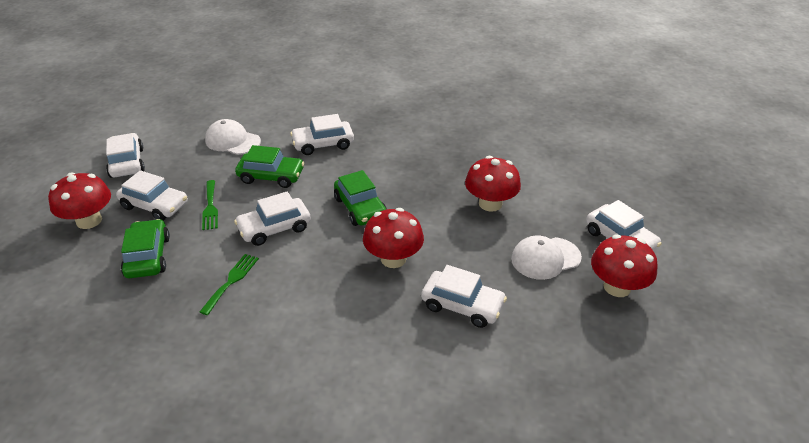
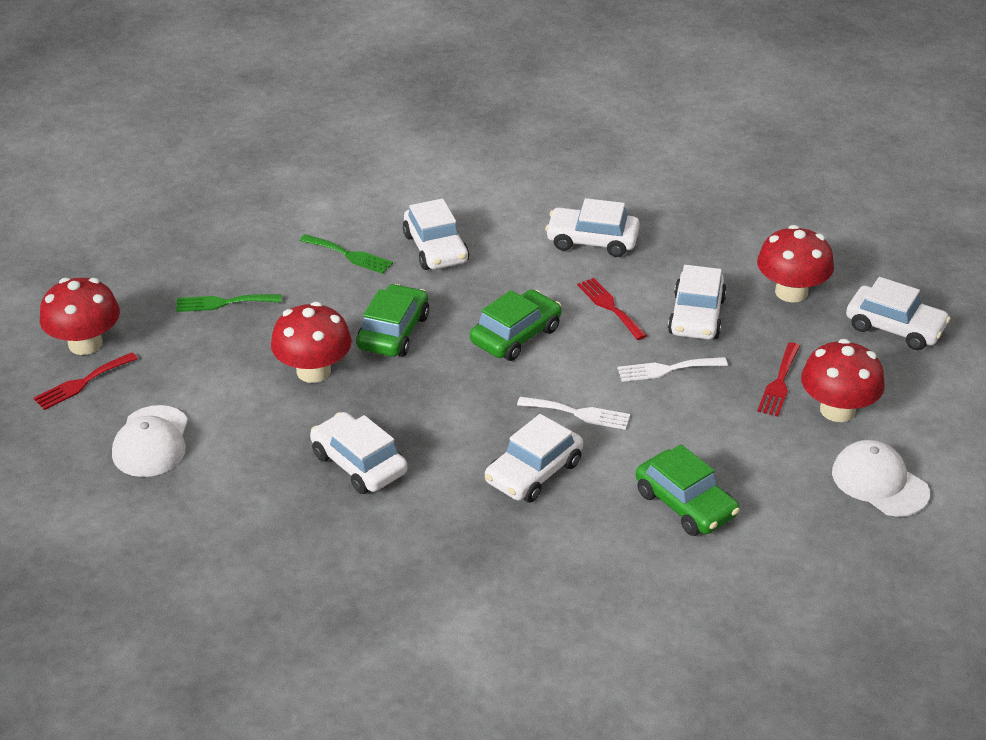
red fork: 0 -> 3
white fork: 0 -> 2

